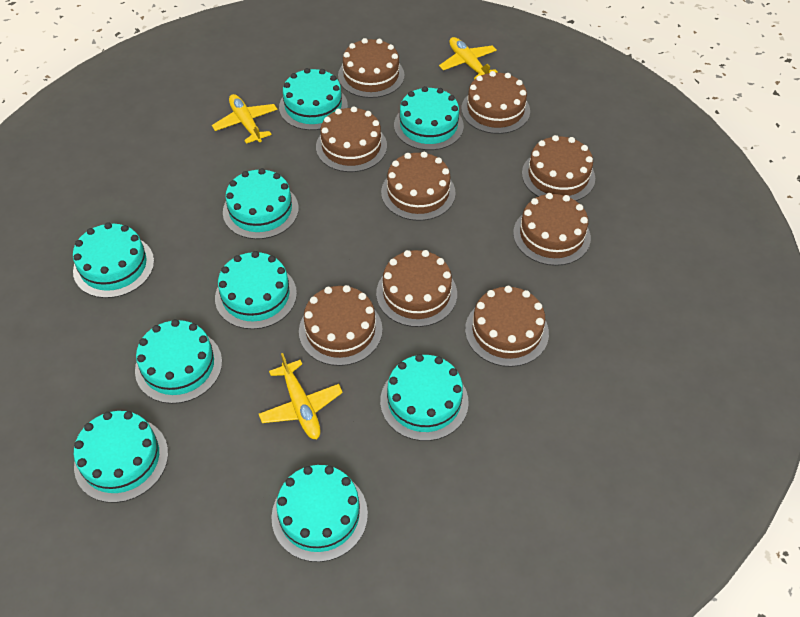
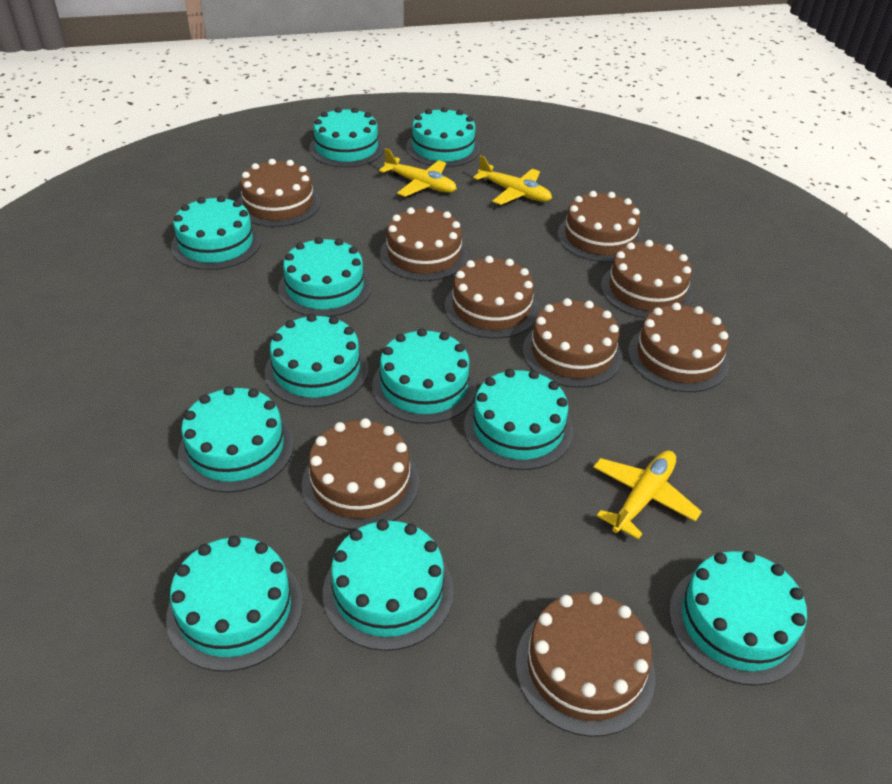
turquoise cake: 9 -> 11

